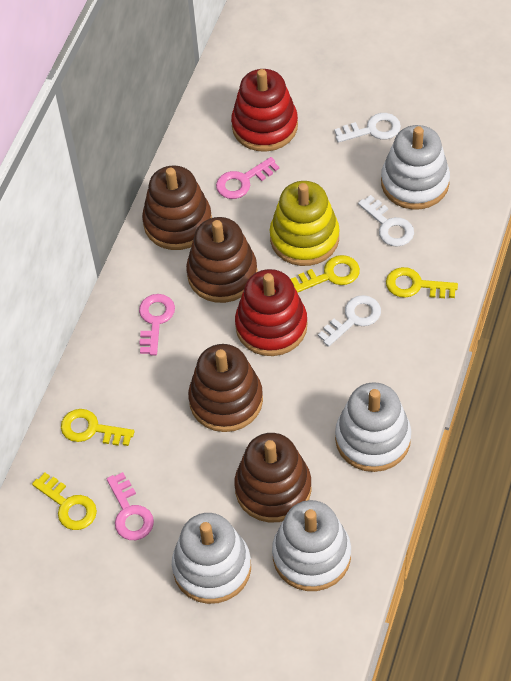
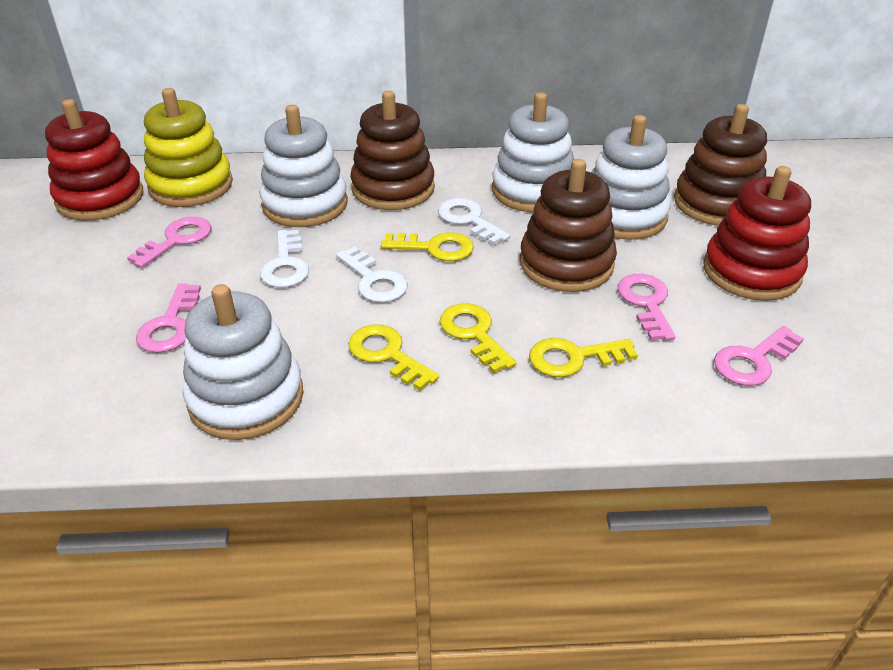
brown stacking toy: 4 -> 3
pink key: 3 -> 4

